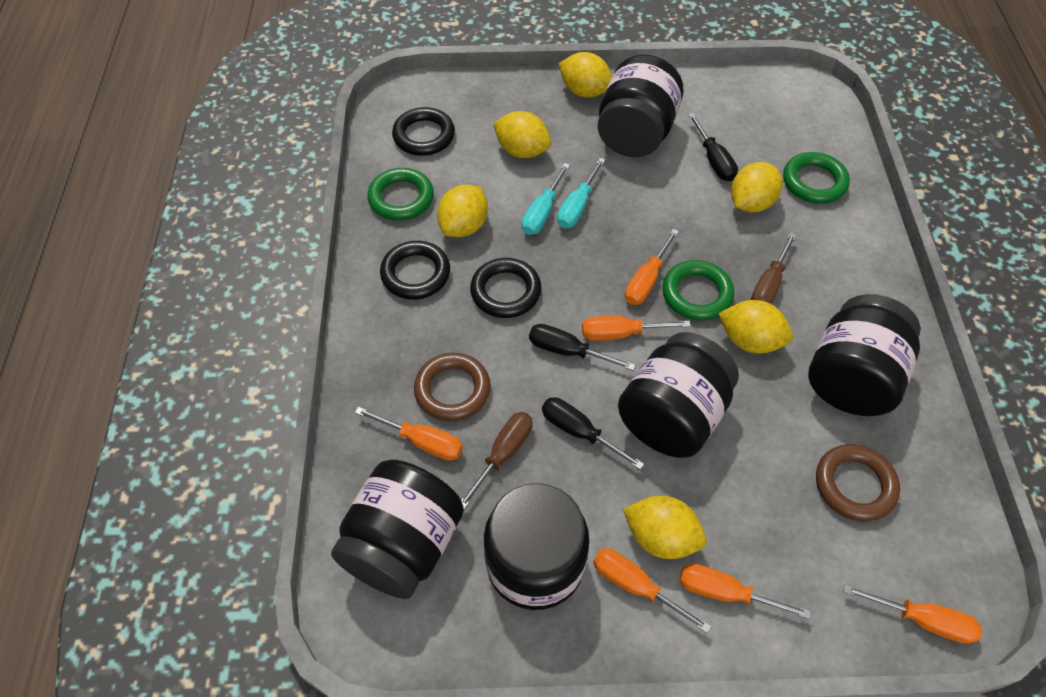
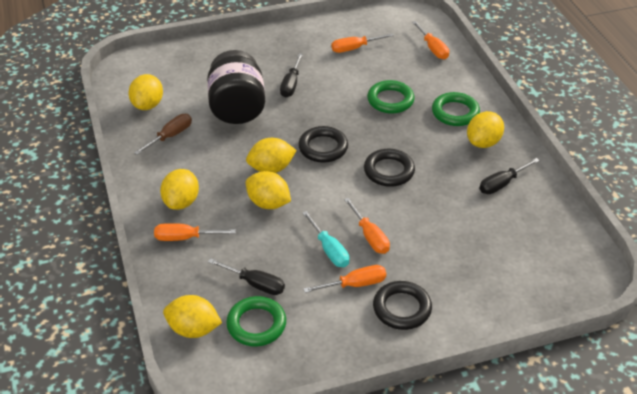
black jar: 5 -> 1
brown ring: 2 -> 0
brown screwdriver: 2 -> 1
orange screwdriver: 6 -> 5
turquoise screwdriver: 2 -> 1

